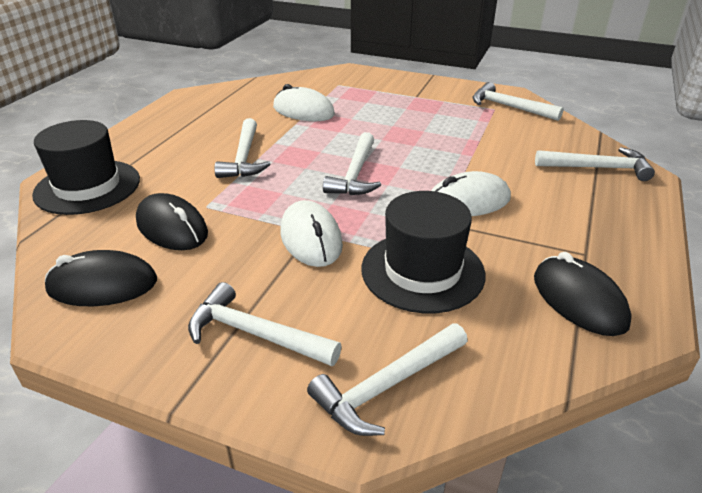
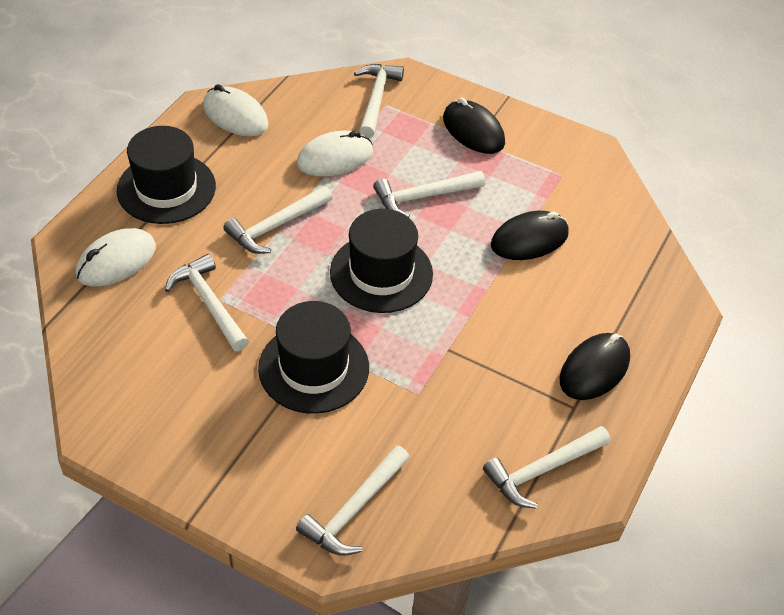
black hat: 2 -> 3

